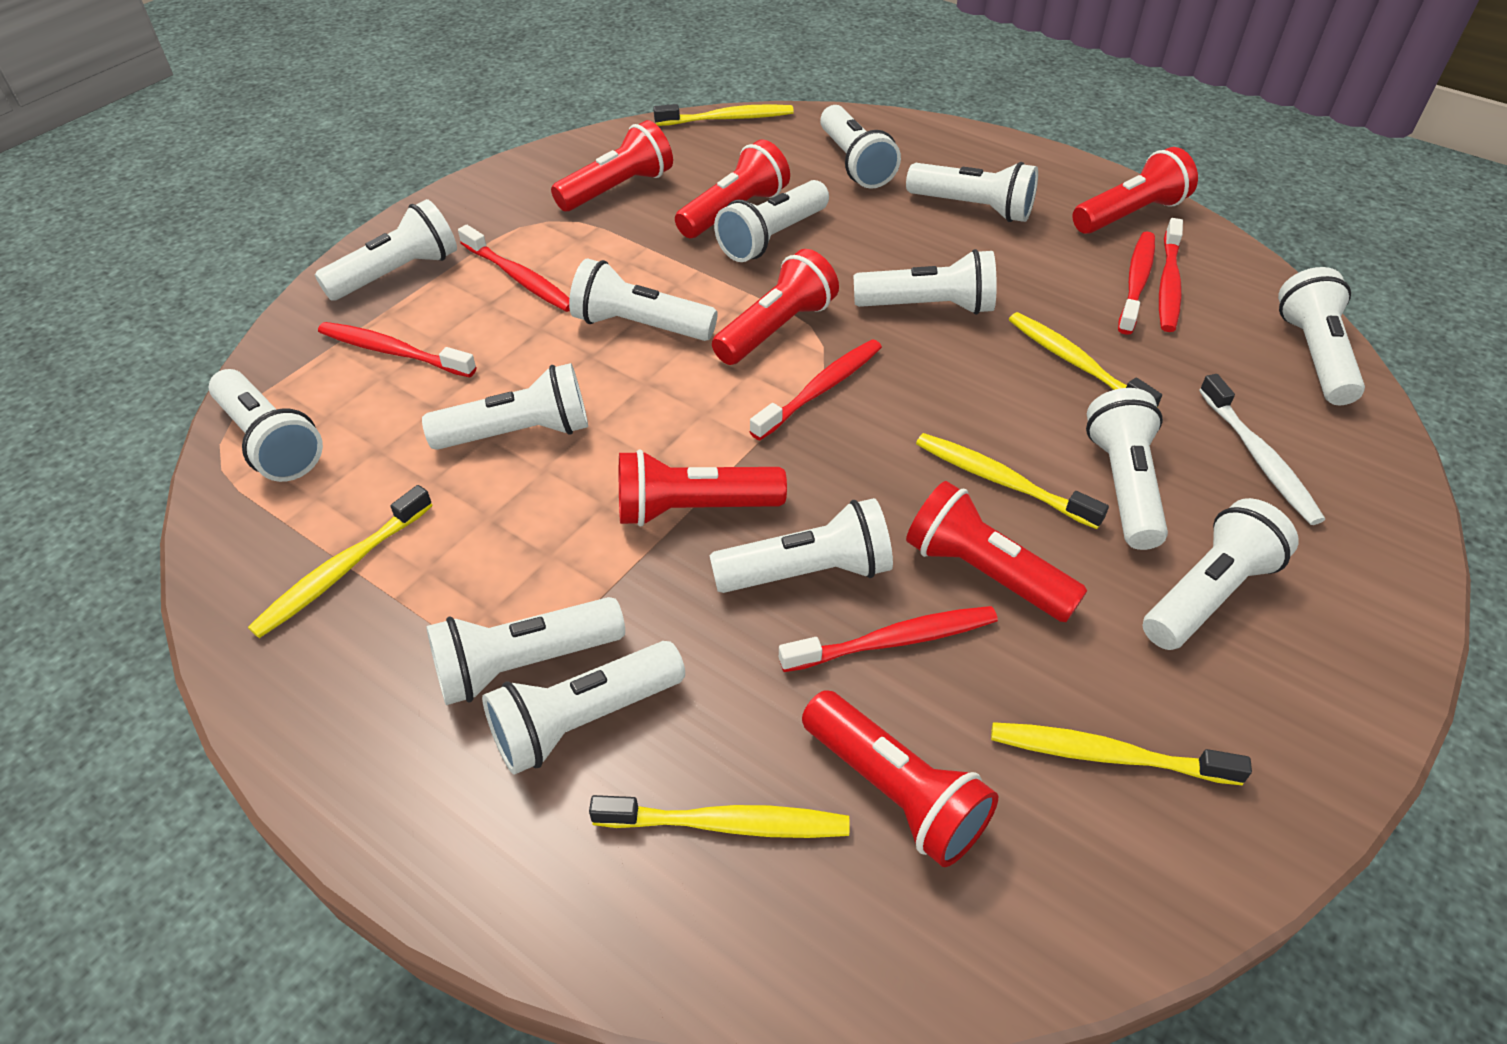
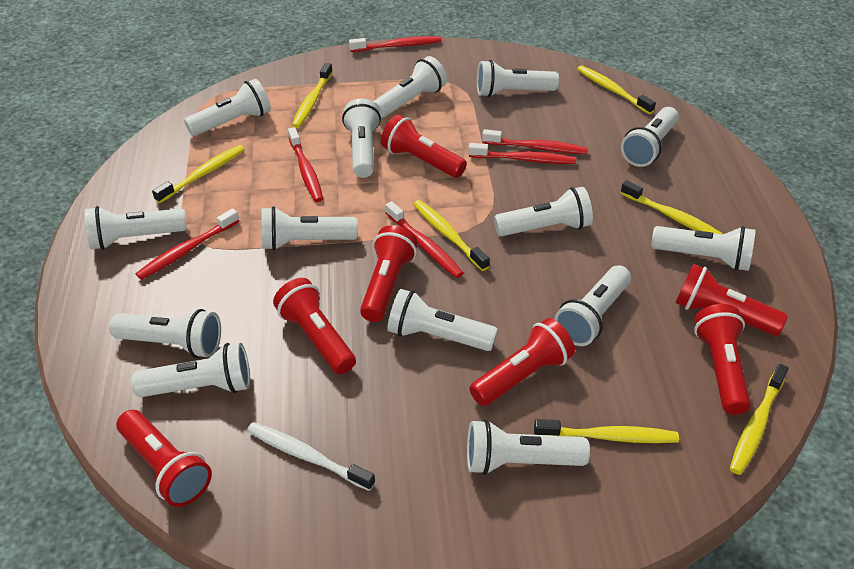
yellow toothbrush: 6 -> 7

